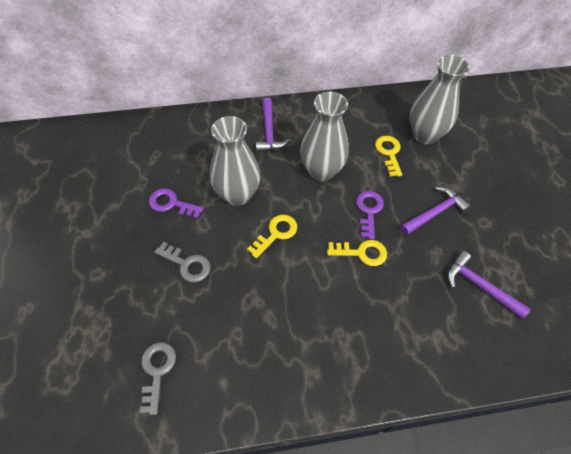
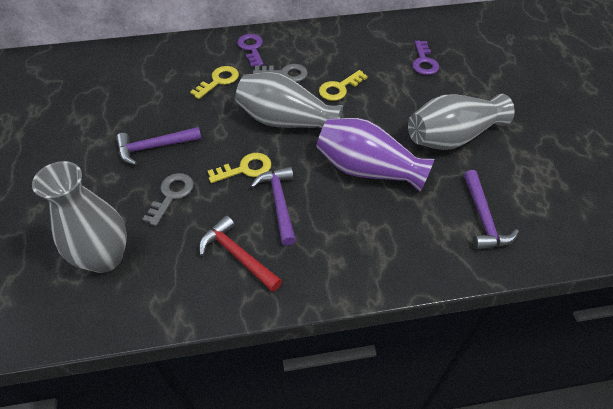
purple vase: 0 -> 1
red hammer: 0 -> 1

